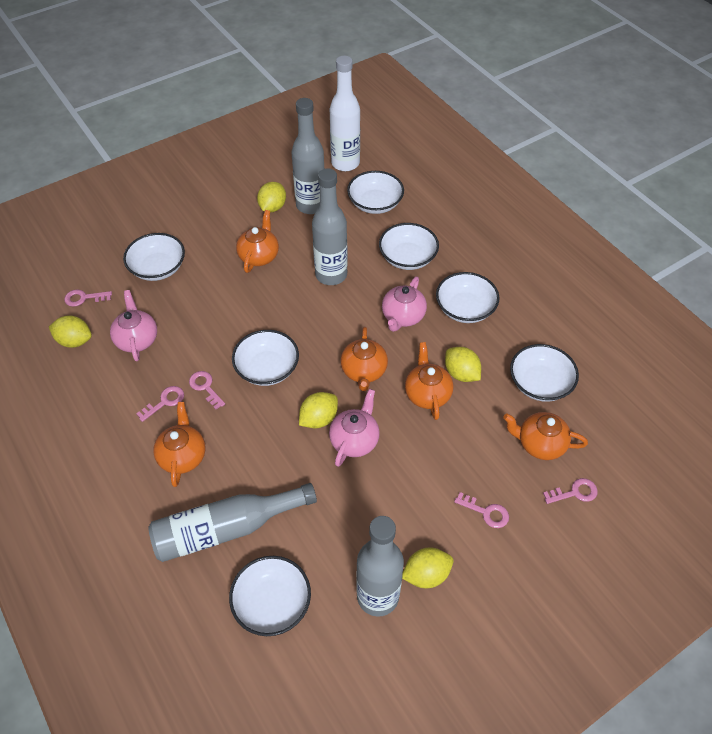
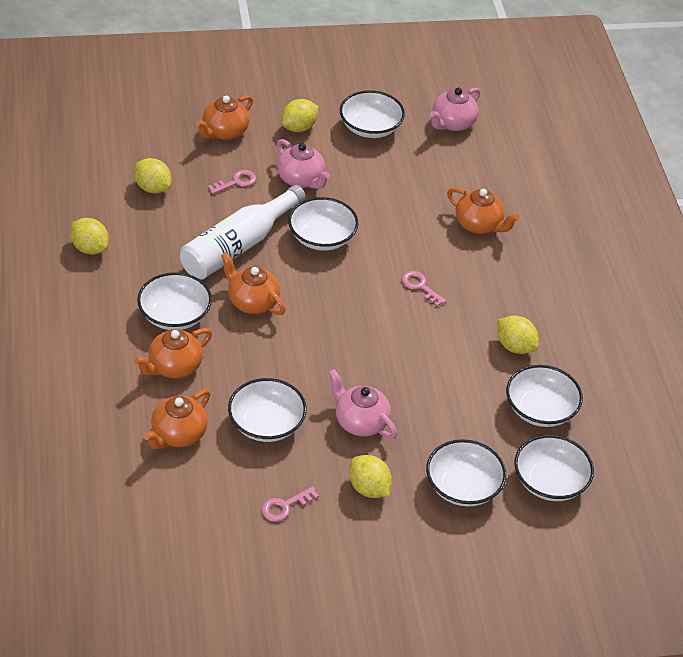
grey bottle: 4 -> 0
pink key: 5 -> 3

